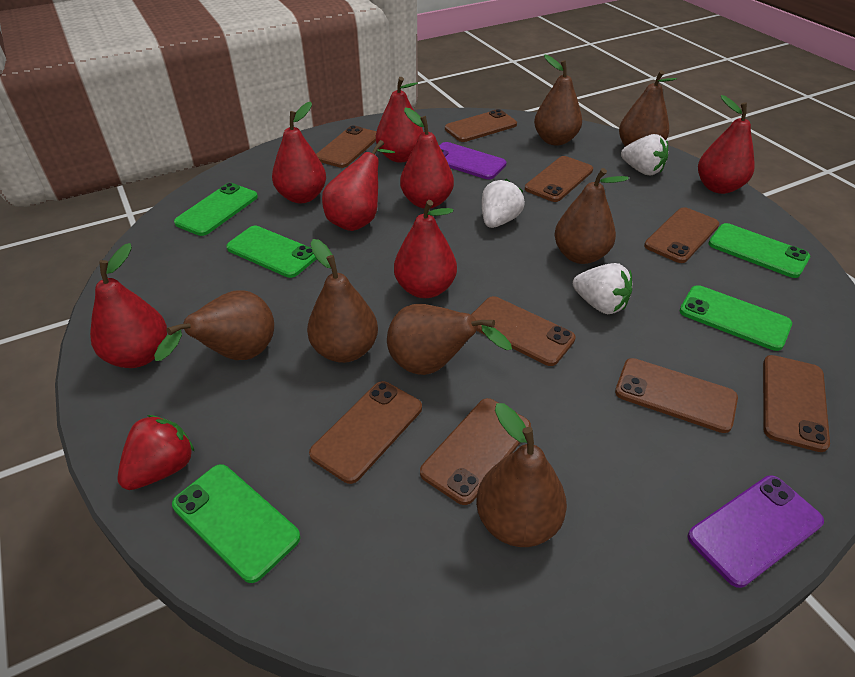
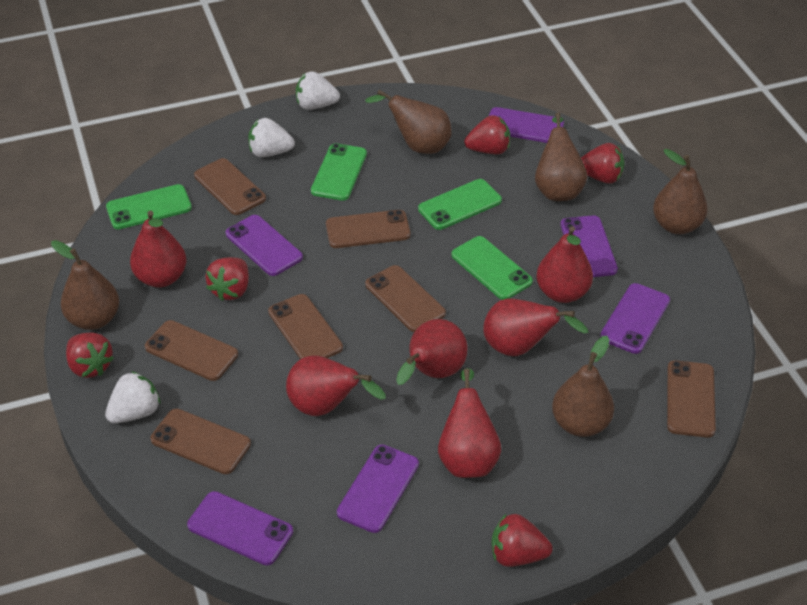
brown pear: 7 -> 5
brown phone: 9 -> 7
green phone: 5 -> 4
purple phone: 2 -> 6
red pear: 7 -> 6
red strawberry: 1 -> 5

